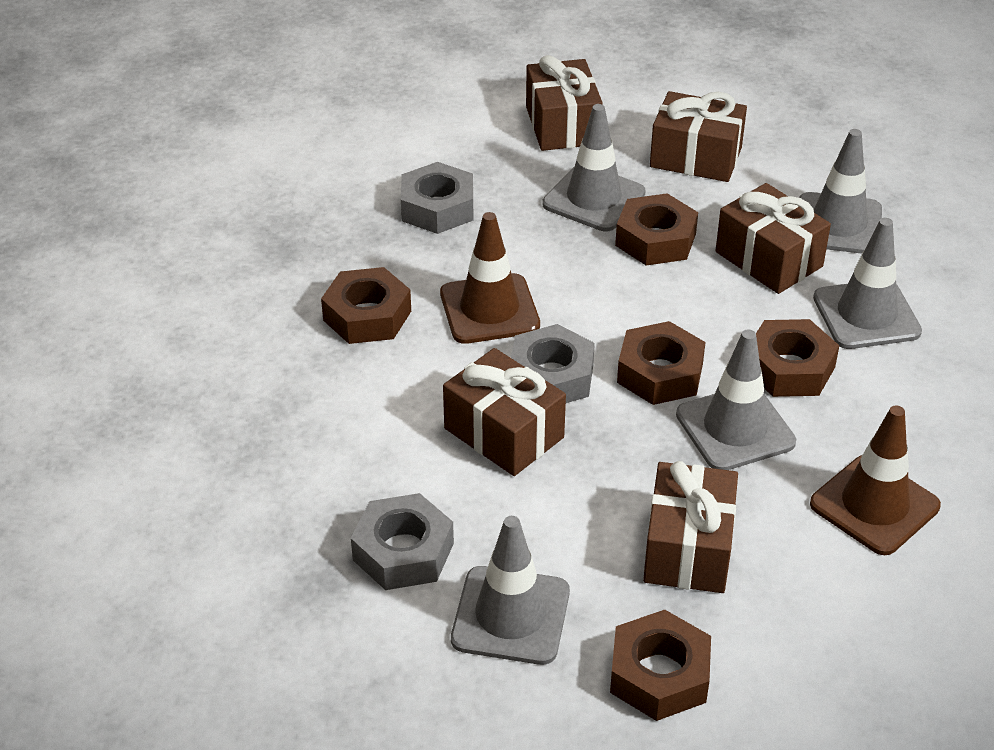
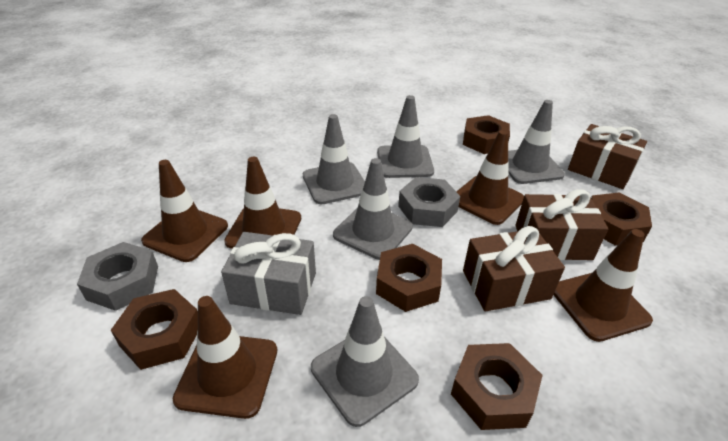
brown gift: 5 -> 3
brown traffic cone: 2 -> 5
grey gift: 0 -> 1
grey nut: 3 -> 2

